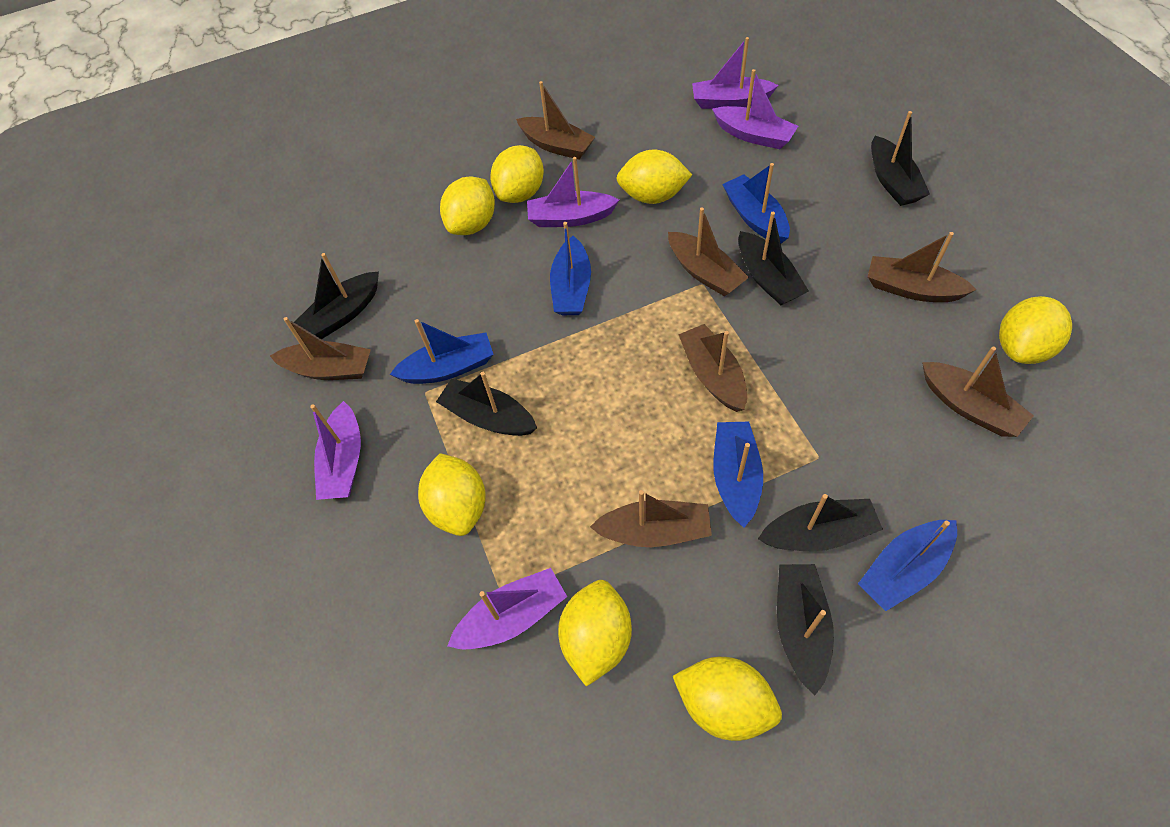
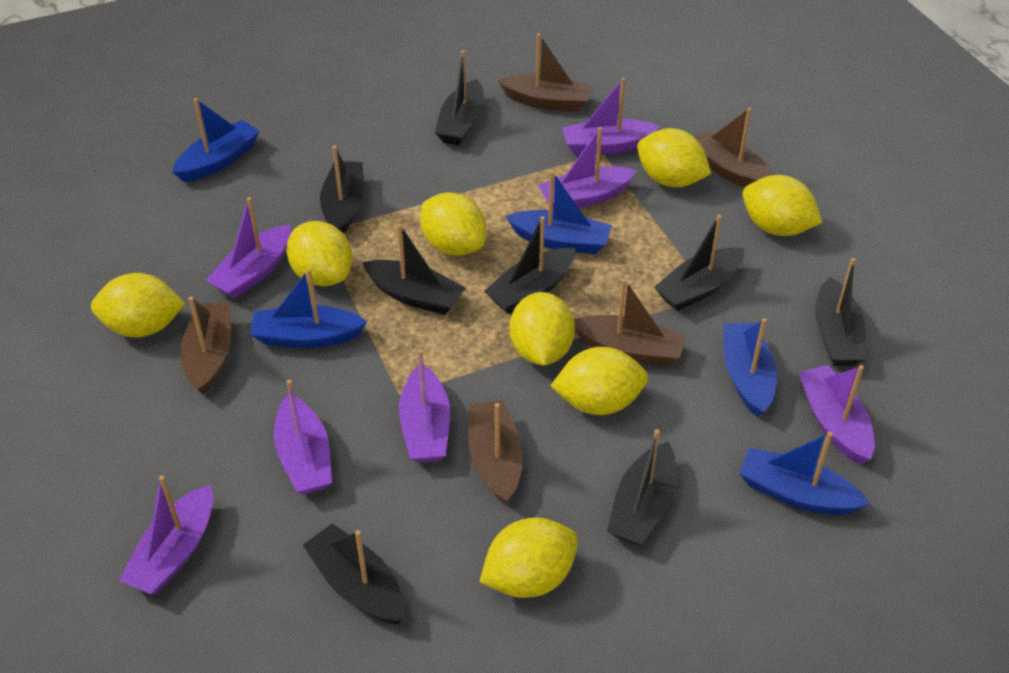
black boat: 6 -> 8
brown boat: 7 -> 5
purple boat: 5 -> 7
yellow lemon: 7 -> 8

